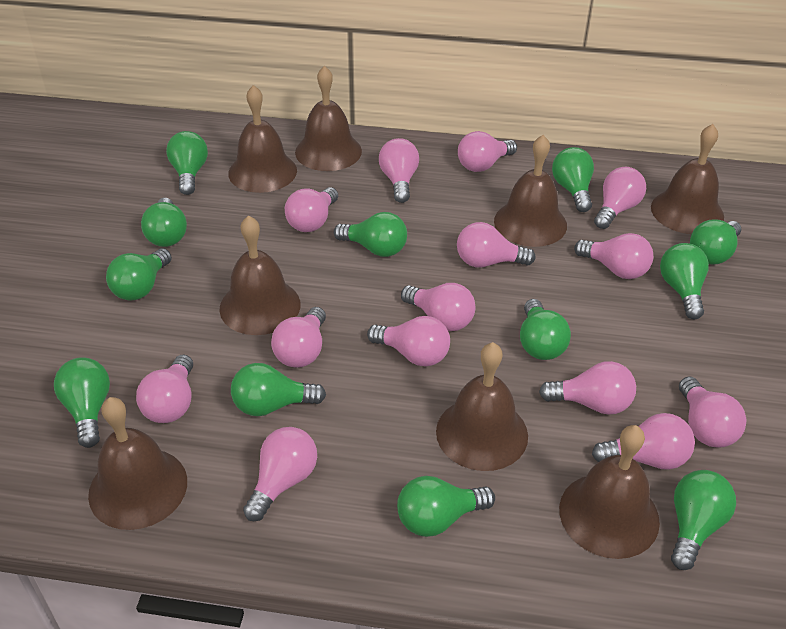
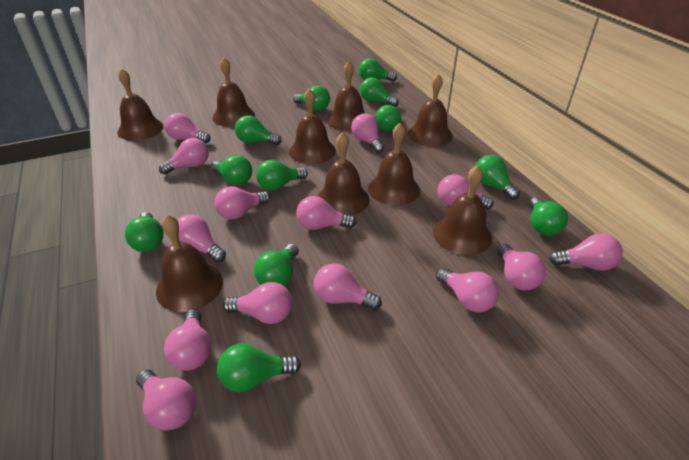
brown bell: 8 -> 9

